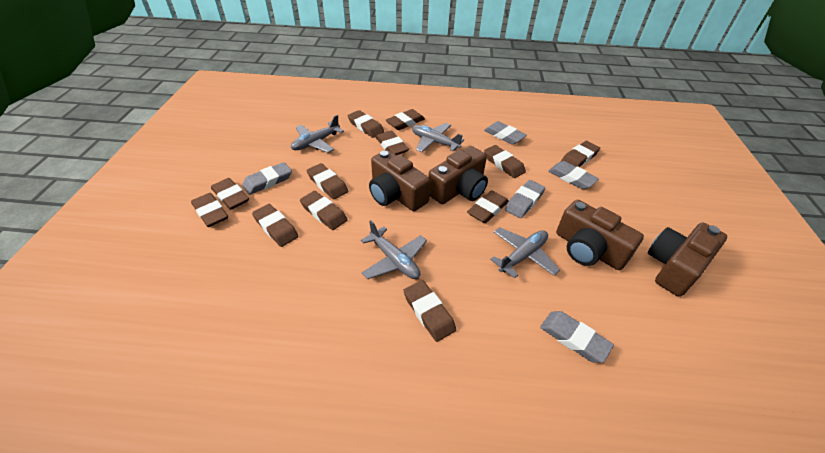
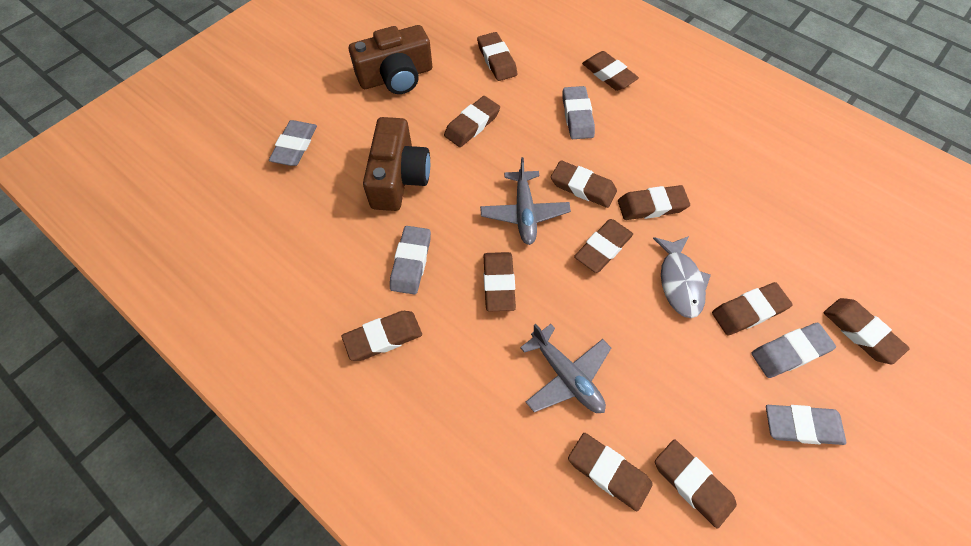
brown camera: 4 -> 2
grey fish: 0 -> 1
grey plane: 4 -> 2

